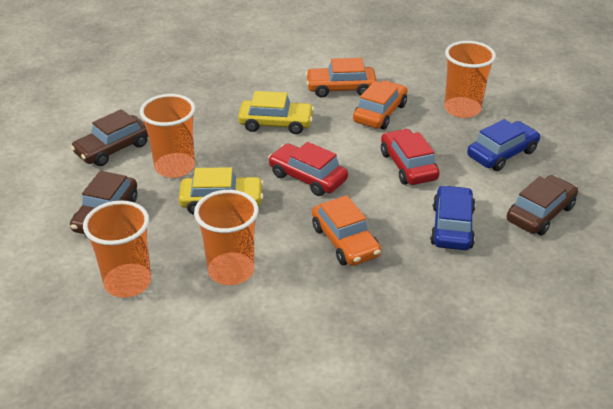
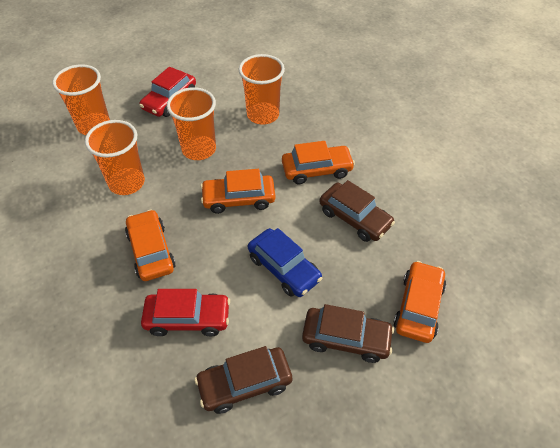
blue car: 2 -> 1
orange car: 3 -> 4
yellow car: 2 -> 0

